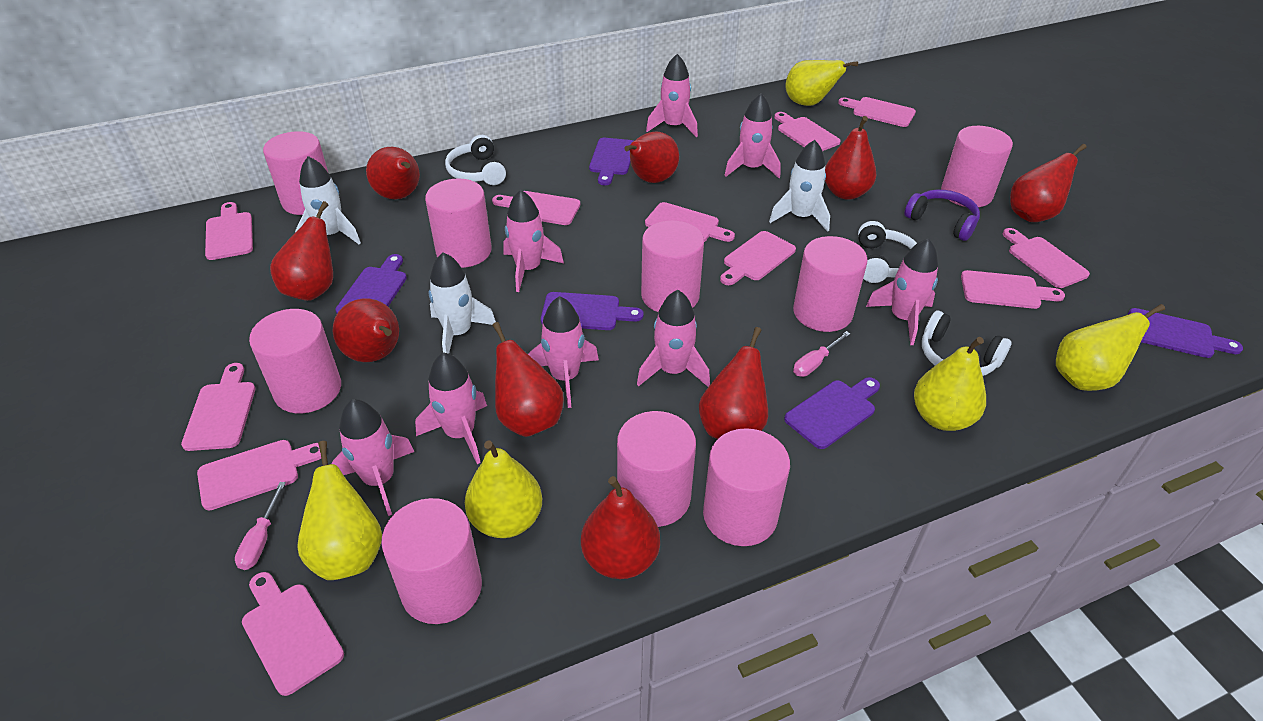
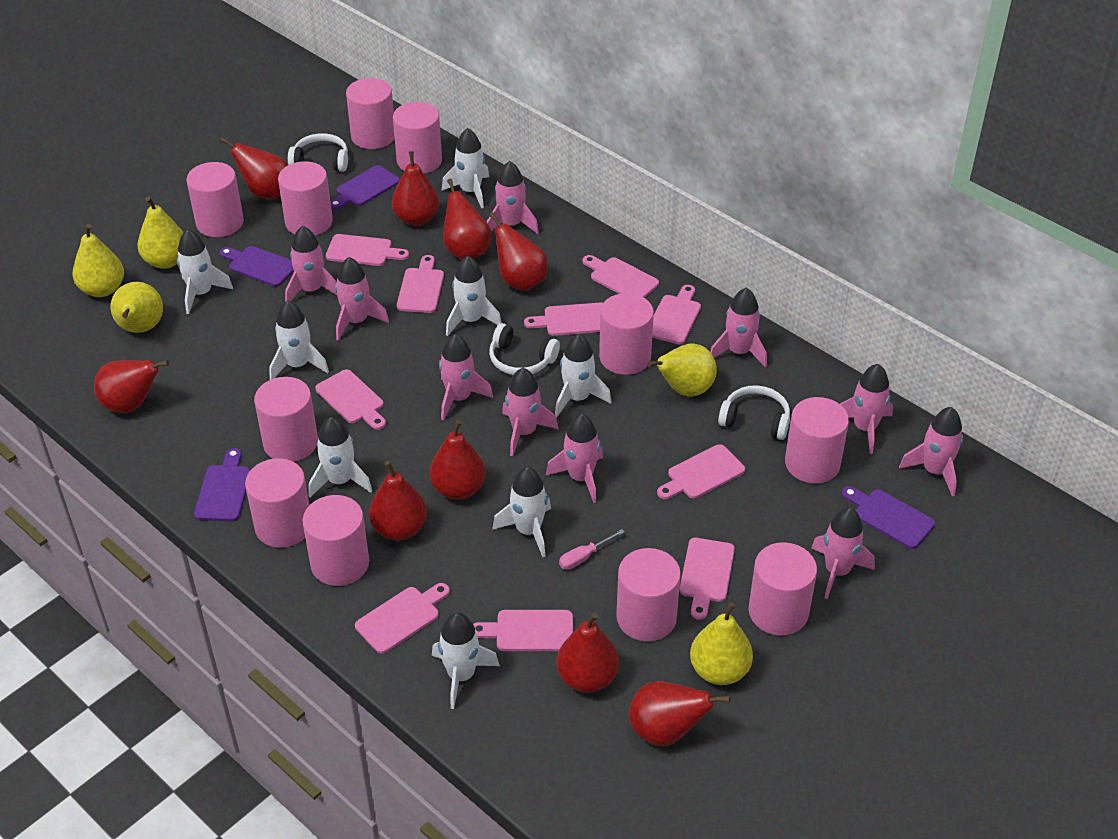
pink cutting board: 11 -> 10
pink cylinder: 9 -> 11
pink rocket: 8 -> 10
pink screwdriver: 2 -> 1
purple cutting board: 5 -> 4
purple headphones: 1 -> 0
white rocket: 3 -> 8

